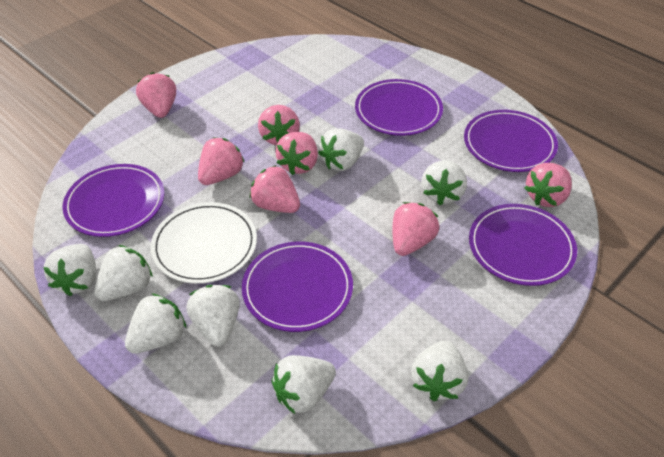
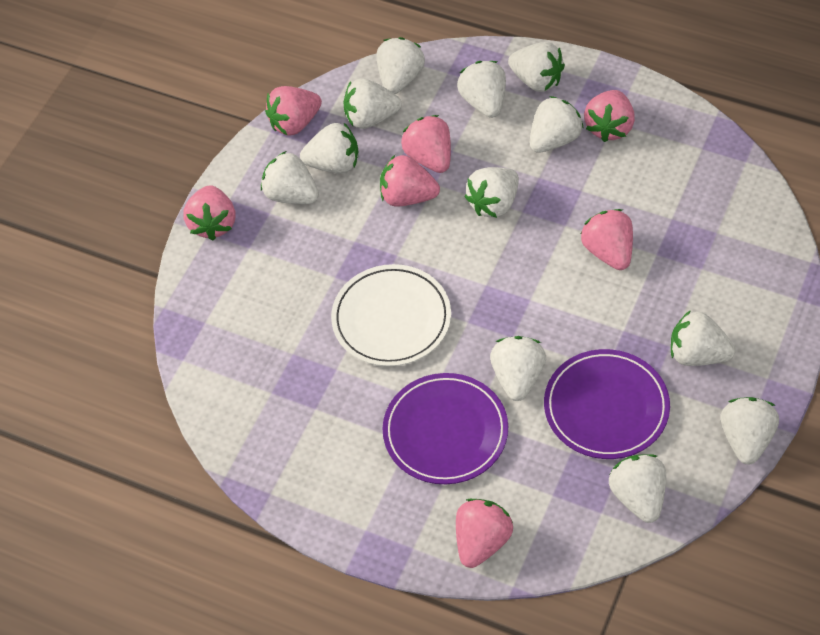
purple plate: 5 -> 2
white strawberry: 8 -> 12

